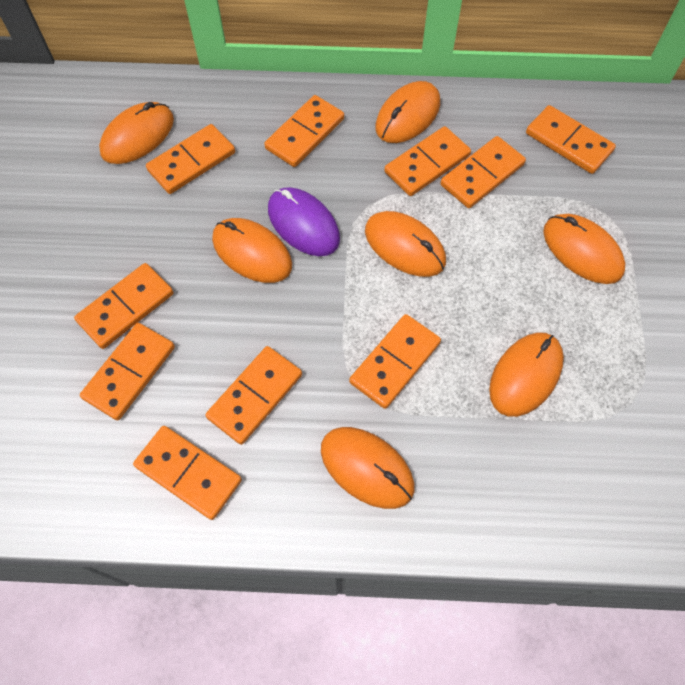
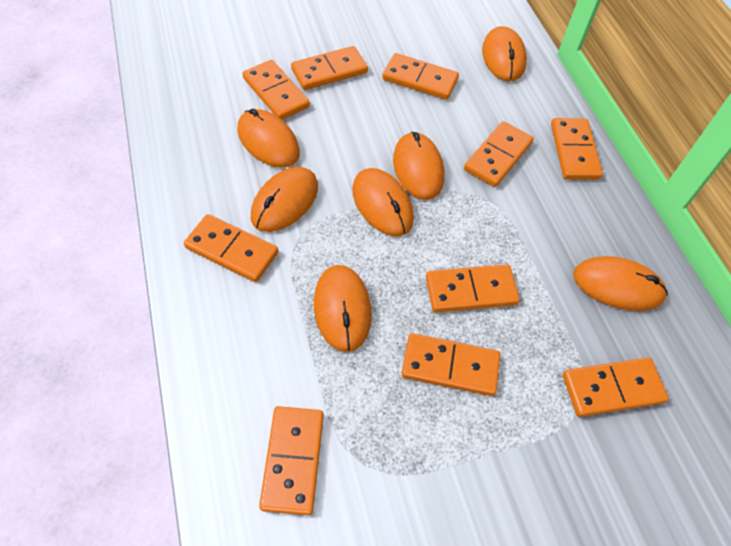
purple mouse: 1 -> 0

